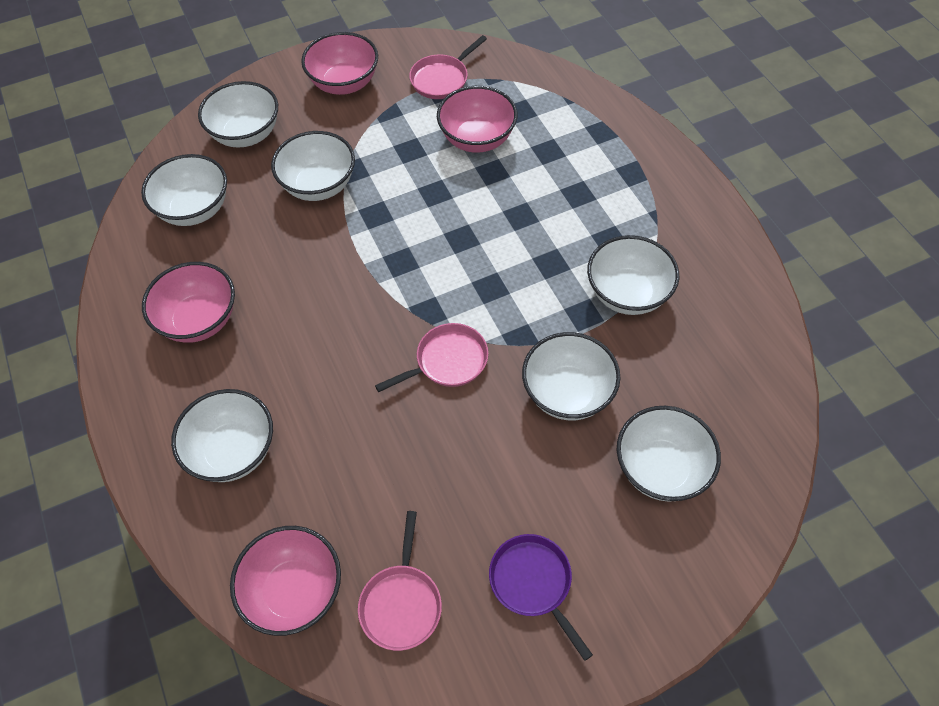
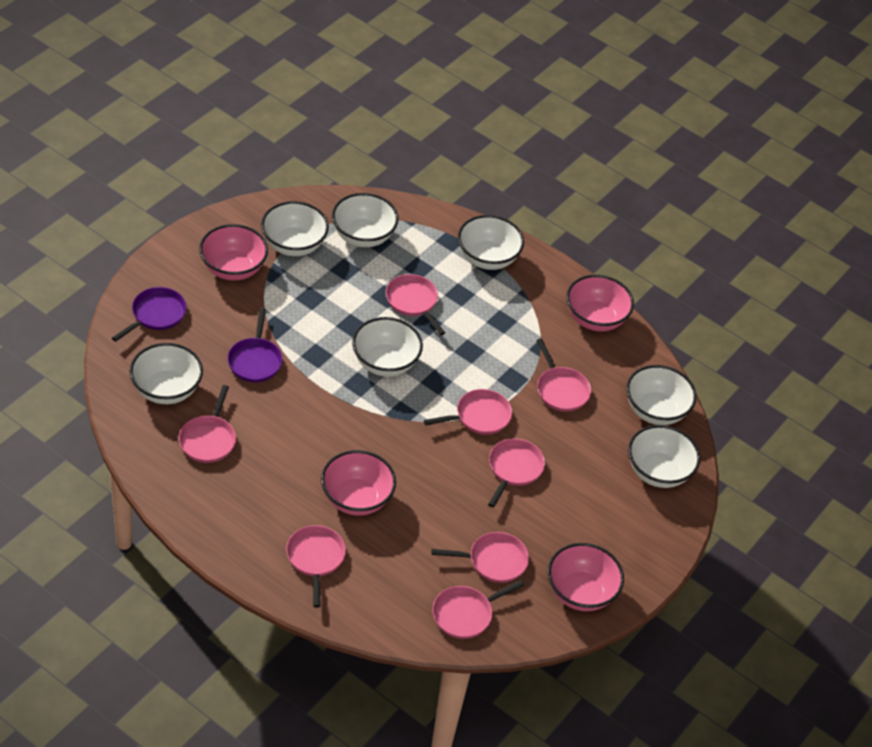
pink pan: 3 -> 8
purple pan: 1 -> 2

